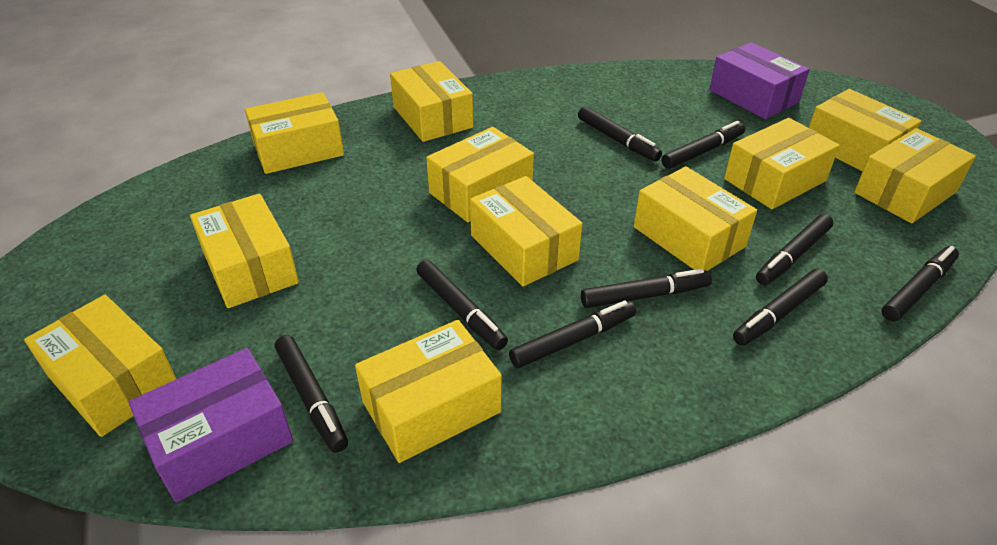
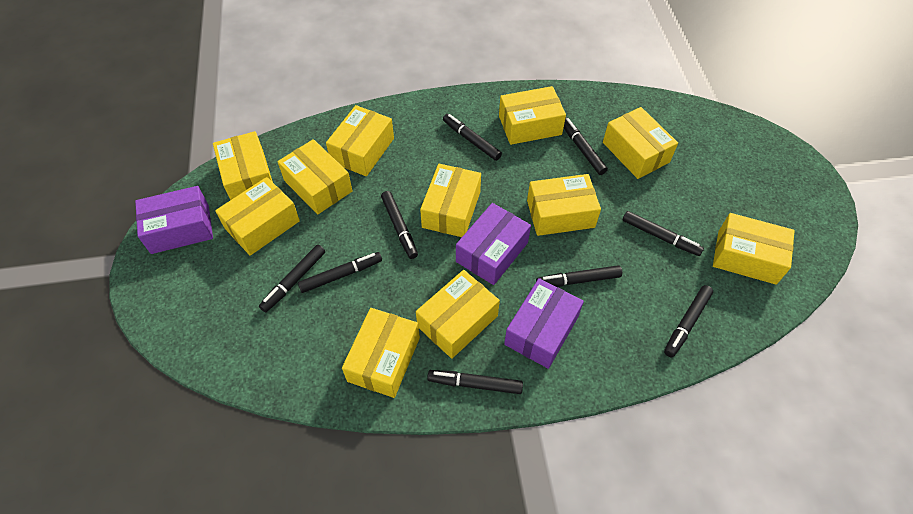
purple box: 2 -> 3

